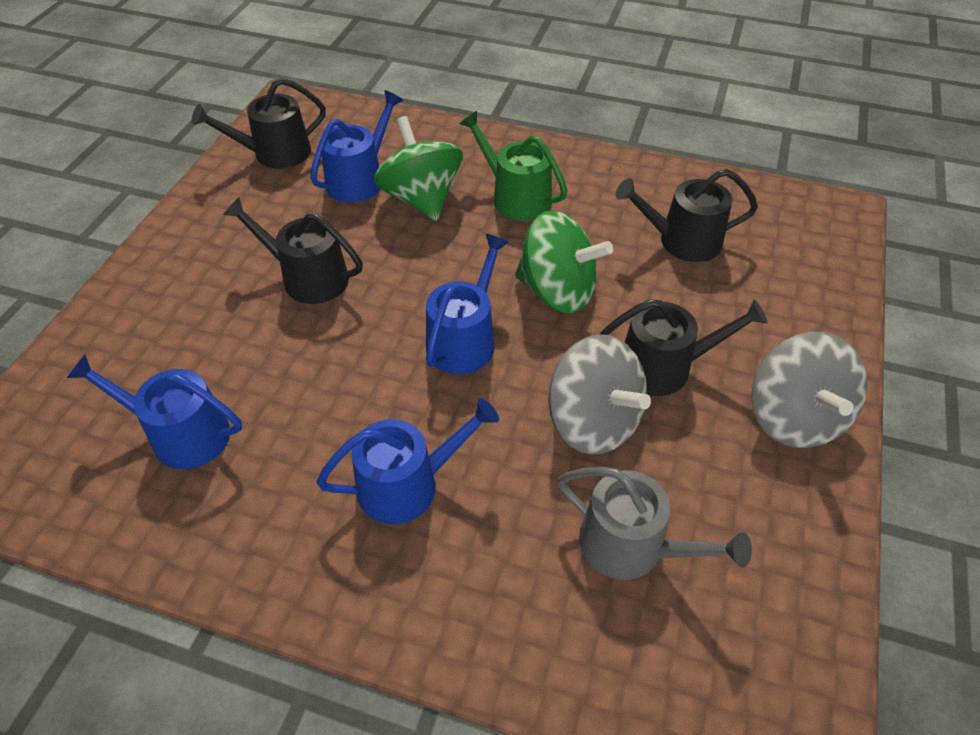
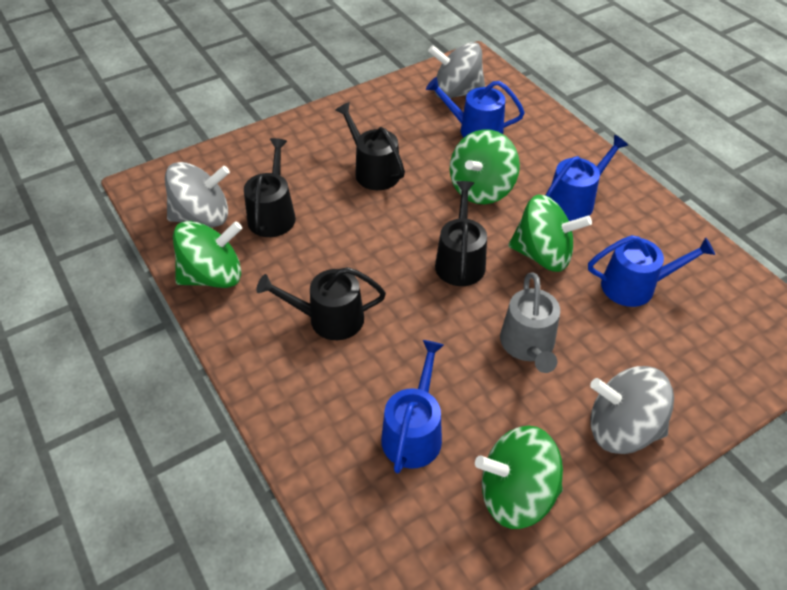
green spinning top: 2 -> 4
green watering can: 1 -> 0
grey spinning top: 2 -> 3

